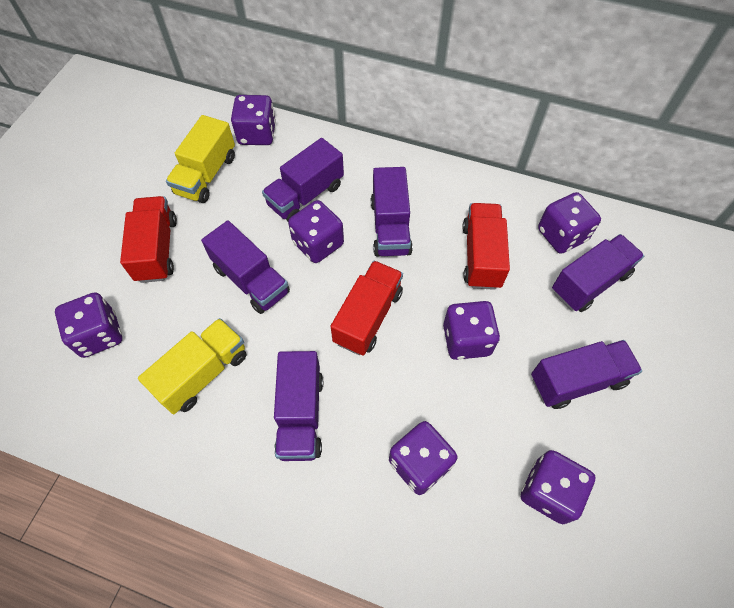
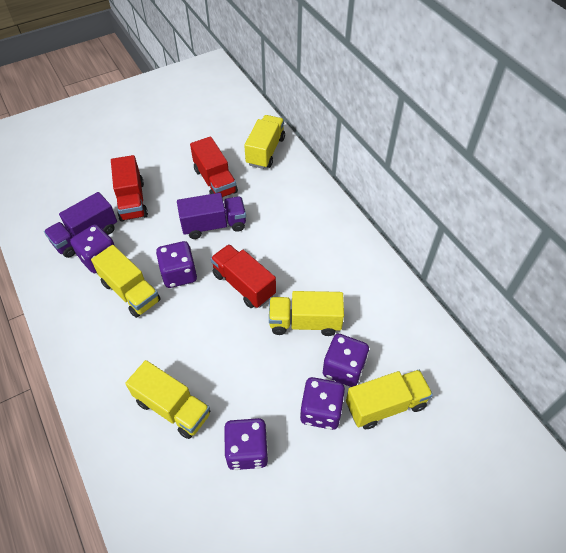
purple dice: 7 -> 5
purple truck: 6 -> 2
yellow truck: 2 -> 5

